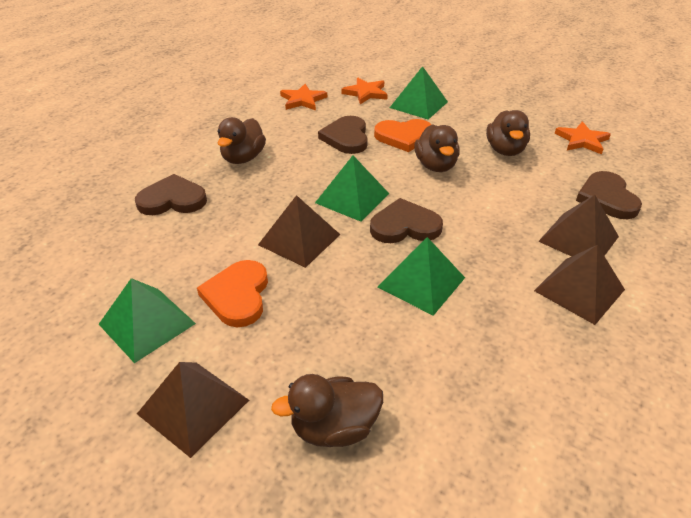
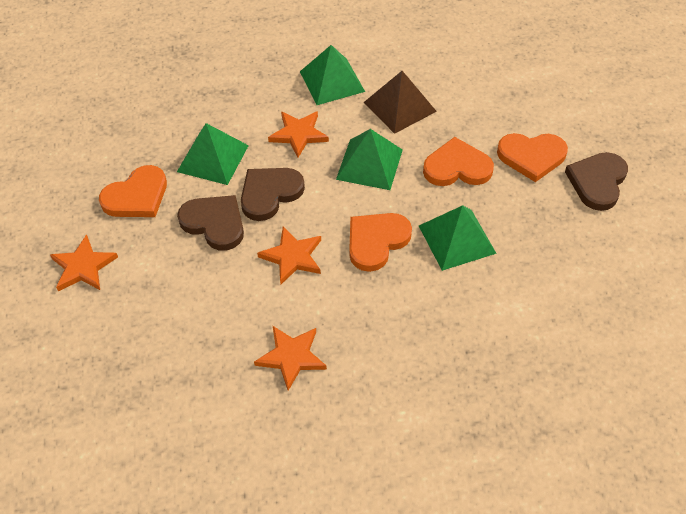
brown duck: 4 -> 0
brown heart: 4 -> 3
brown pyramid: 4 -> 1
orange heart: 2 -> 4
orange star: 3 -> 4

